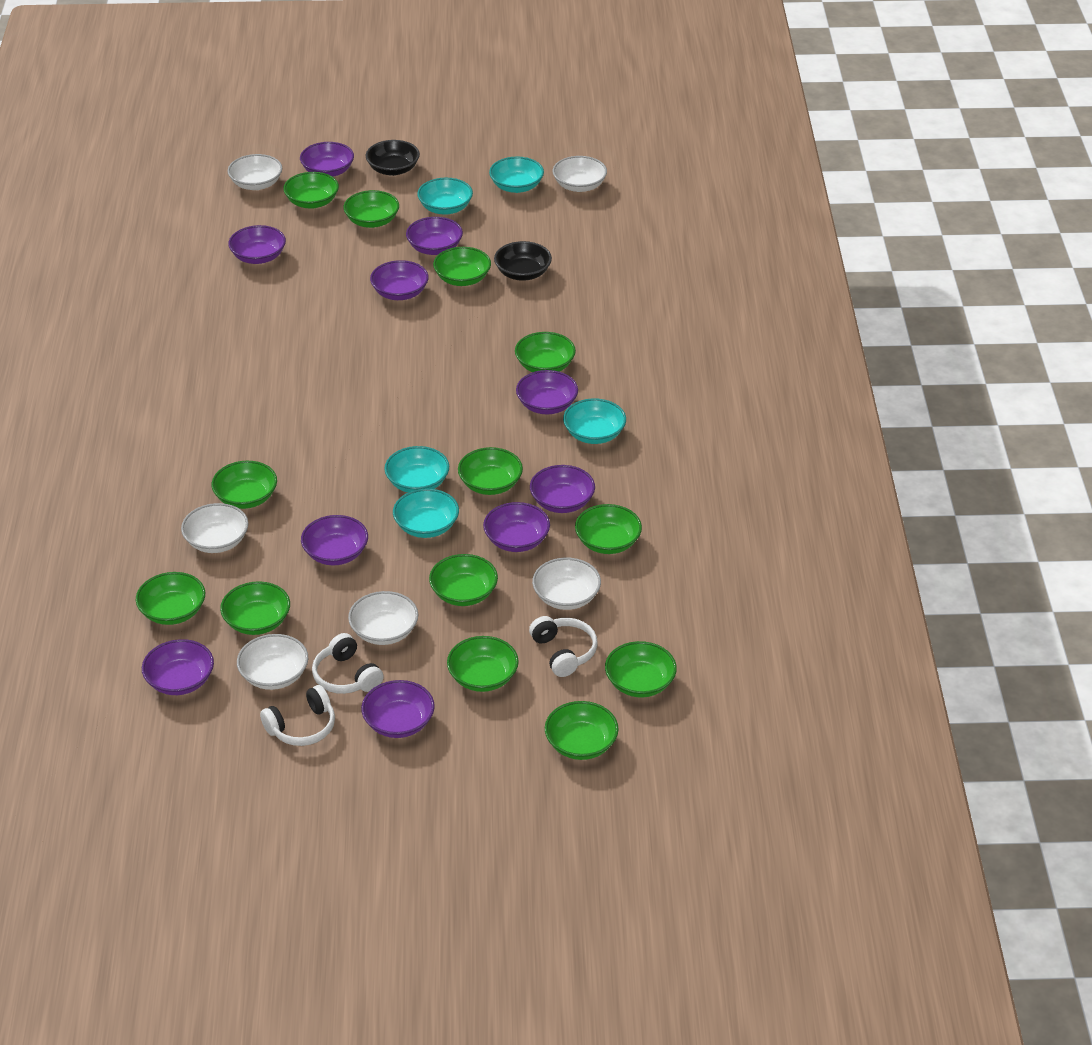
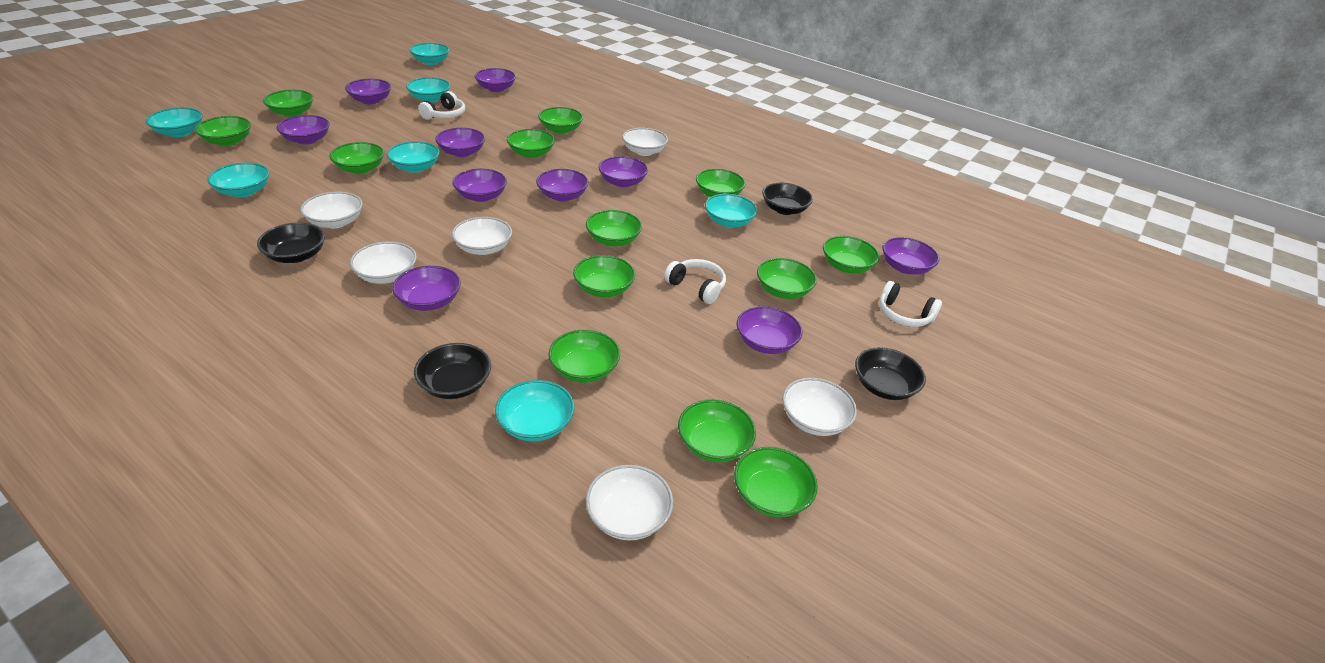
black bowl: 2 -> 4
turquoise bowl: 5 -> 7

